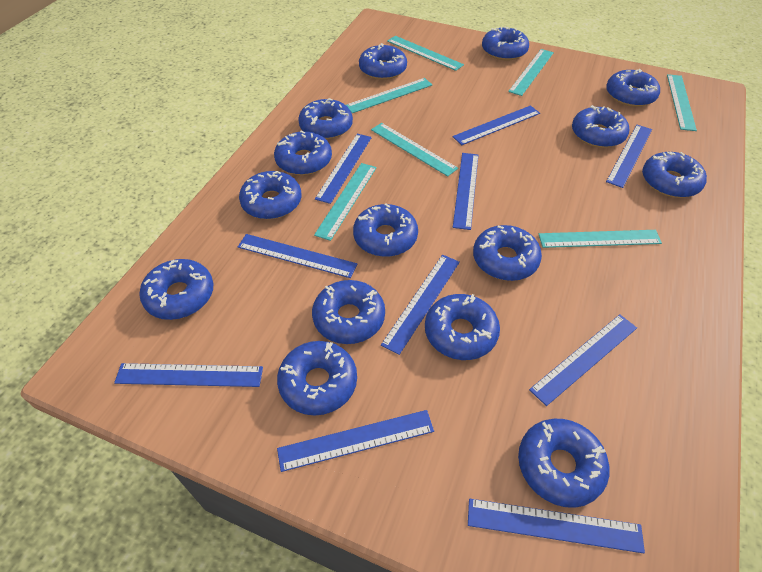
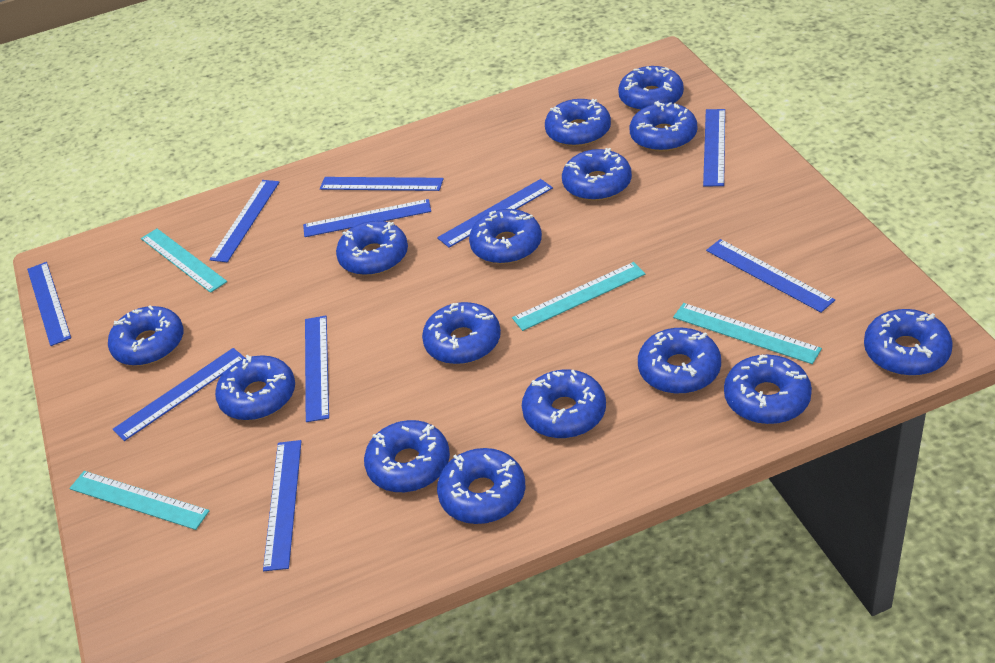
turquoise ruler: 7 -> 4

